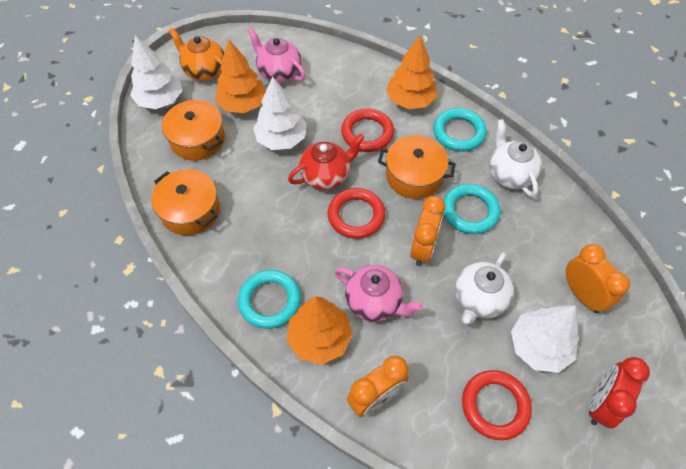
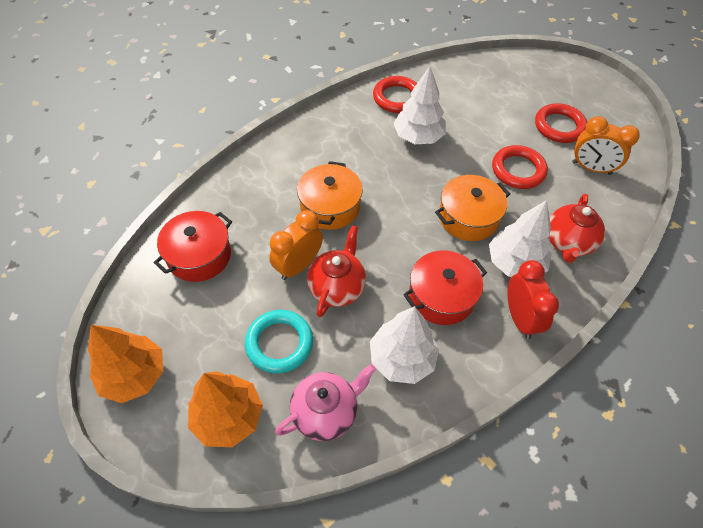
orange clock: 3 -> 2
orange pot: 3 -> 2
orange teapot: 1 -> 0
orange tree: 3 -> 2
pink teapot: 2 -> 1
red pot: 0 -> 2
red teapot: 1 -> 2
turquoise ring: 3 -> 1
white teapot: 2 -> 0

